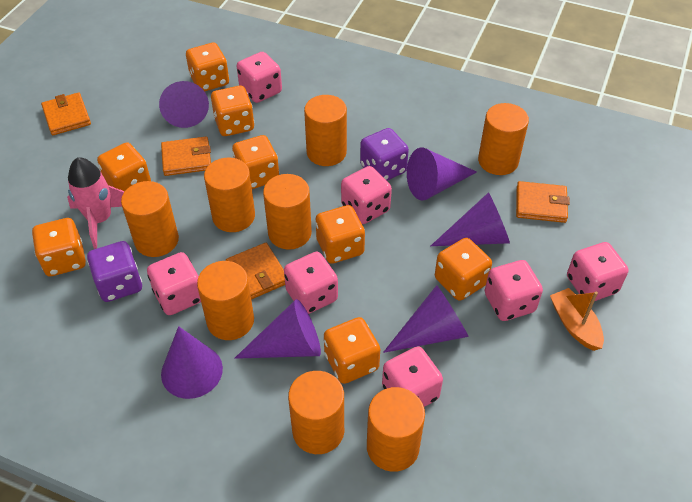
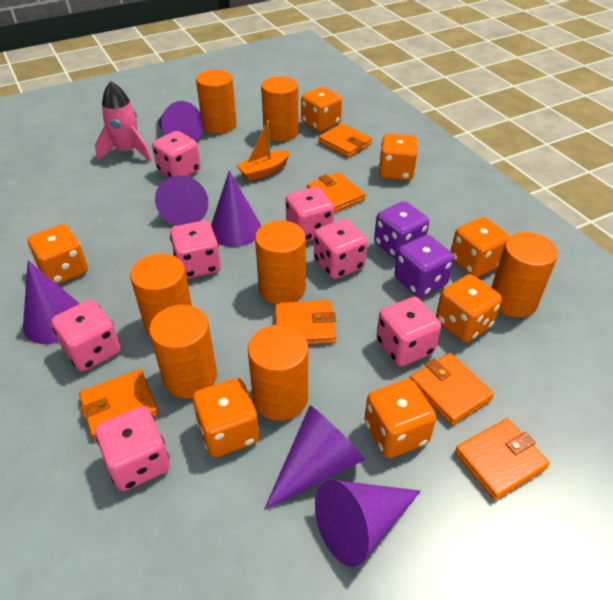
orange cylinder: 8 -> 7
orange dice: 8 -> 7
orange wallet: 4 -> 6

